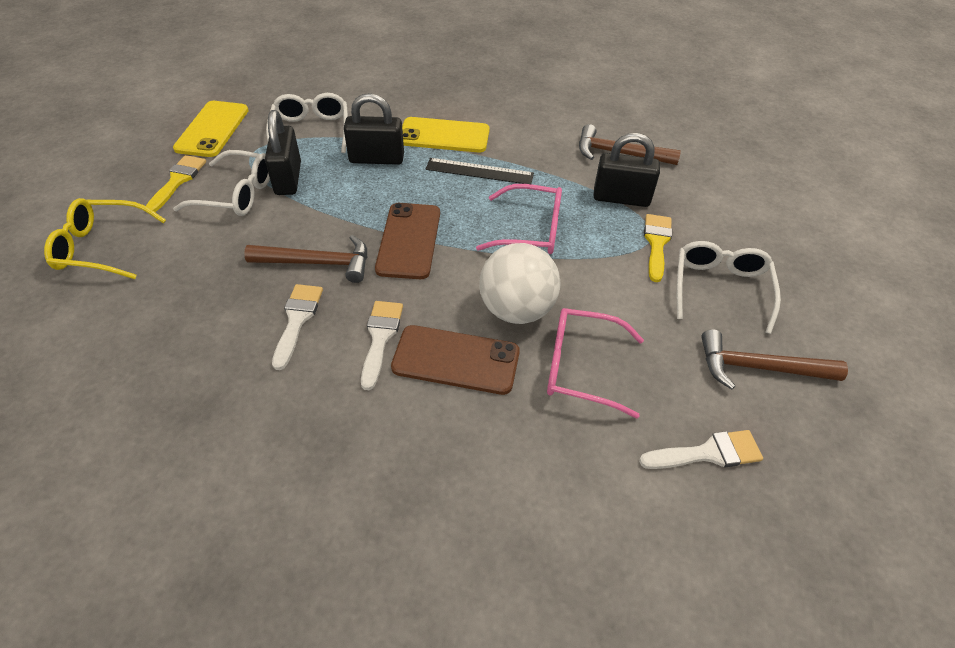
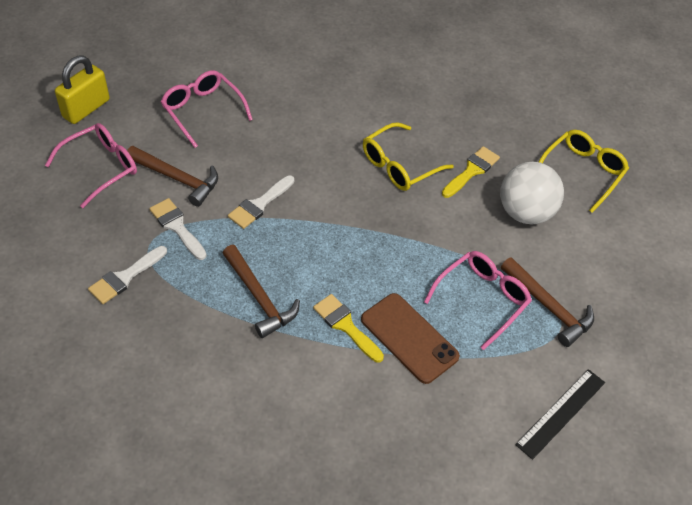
black padlock: 3 -> 0
brown phone: 2 -> 1
pink glasses: 2 -> 3
white glasses: 3 -> 0
yellow glasses: 1 -> 2
yellow padlock: 0 -> 1
yellow phone: 2 -> 0

